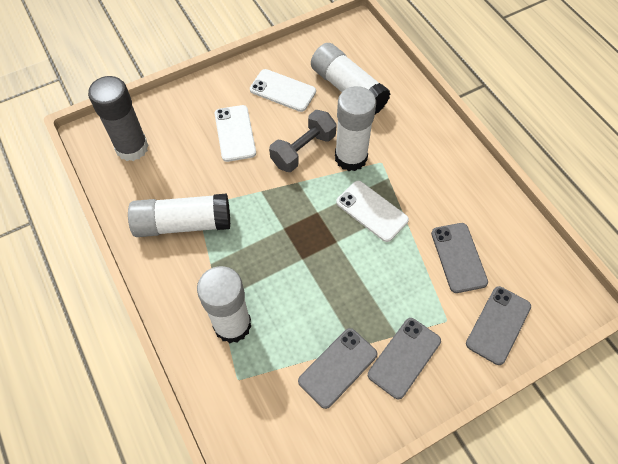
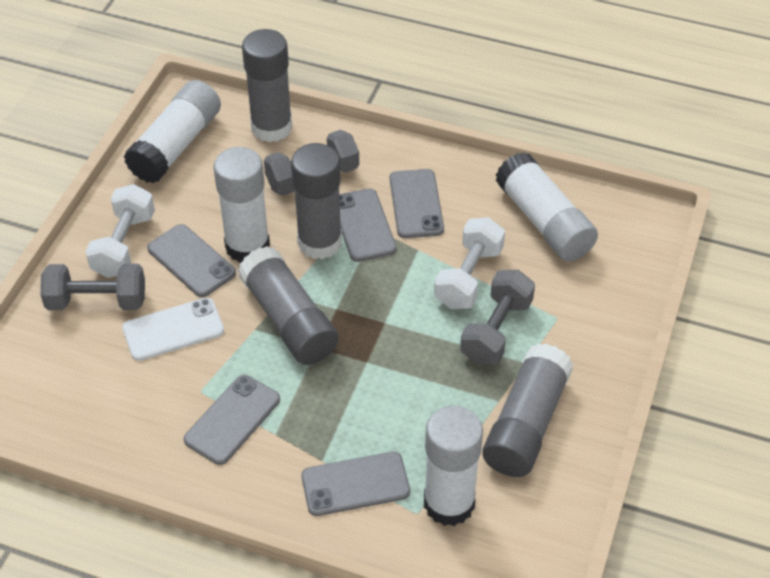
grey dumbbell: 1 -> 3
grey glue stick: 1 -> 4
grey phone: 4 -> 5
white dumbbell: 0 -> 2
white phone: 3 -> 1

